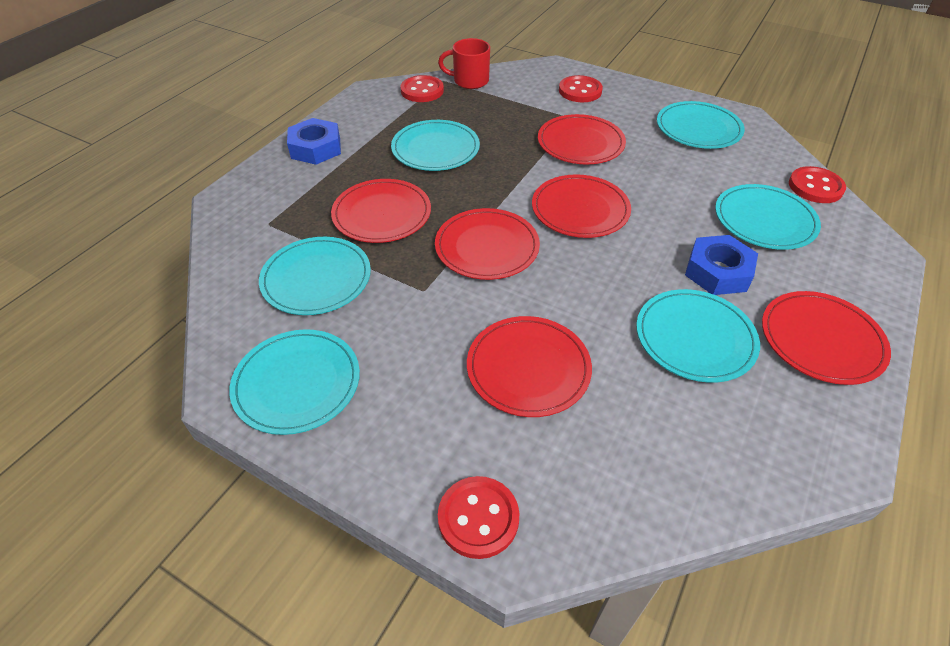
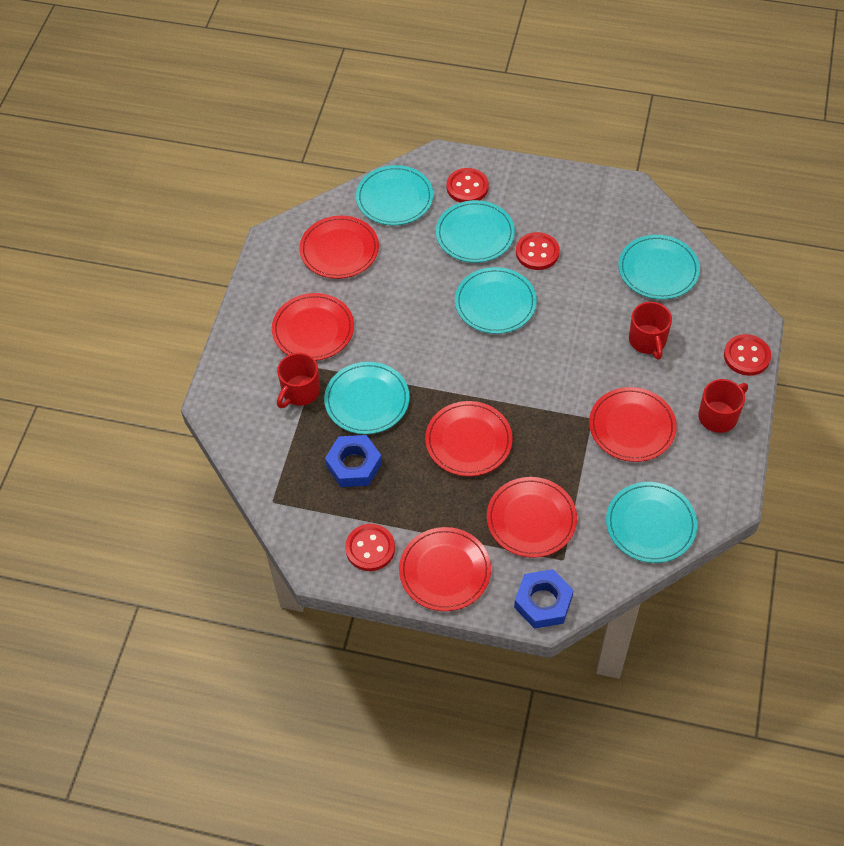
red mug: 1 -> 3

